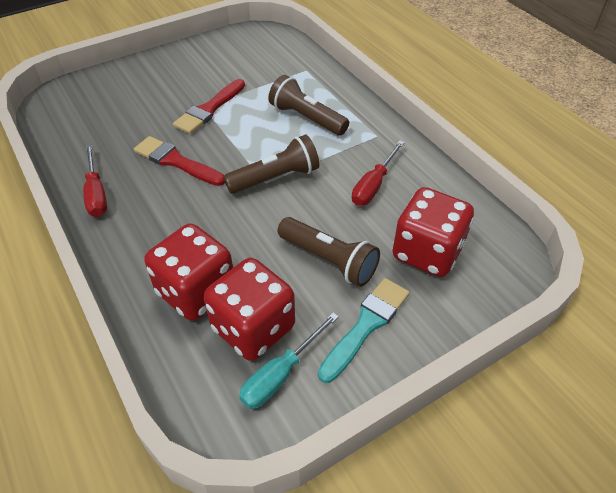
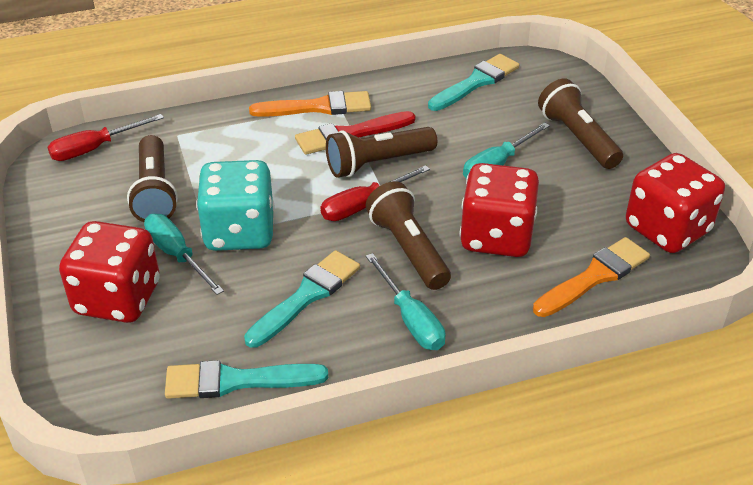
brown flashlight: 3 -> 4
orange brush: 0 -> 2
red brush: 2 -> 1
turquoise brush: 1 -> 3
turquoise dice: 0 -> 1
turquoise screwdriver: 1 -> 3

